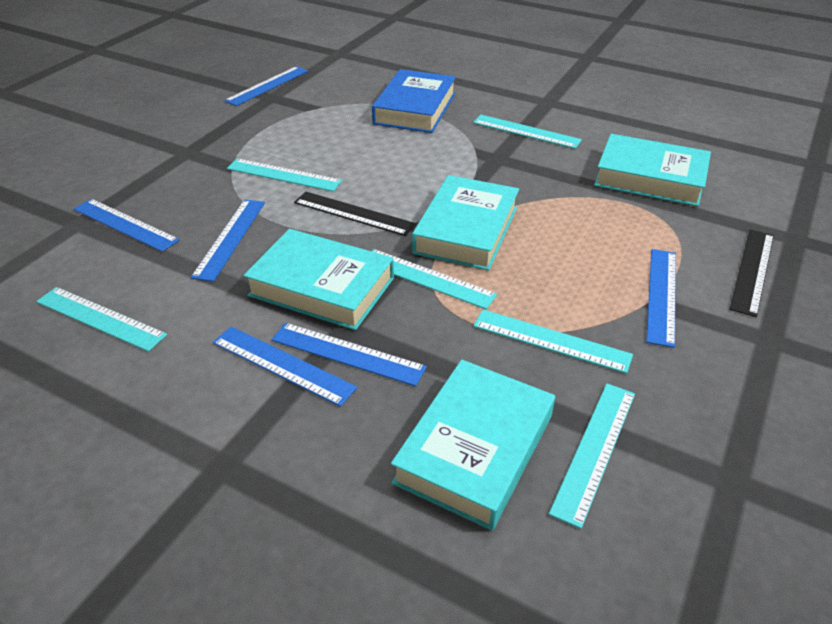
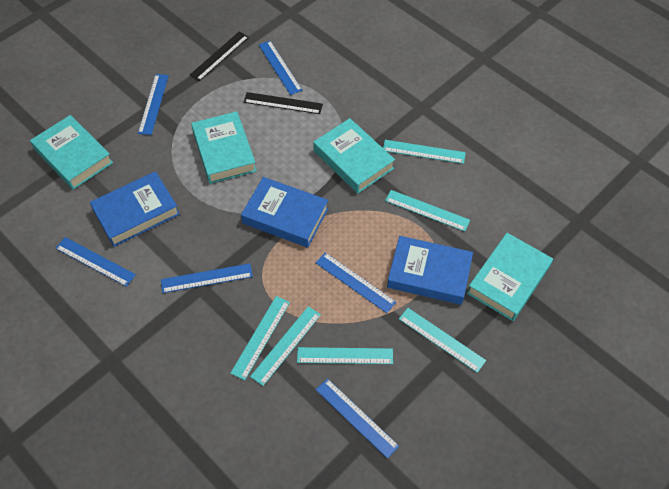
blue book: 1 -> 3

